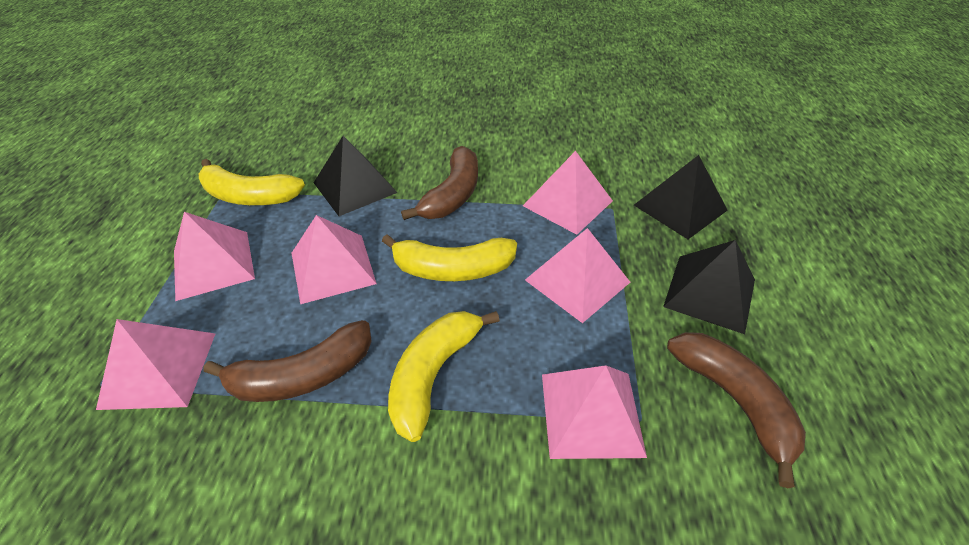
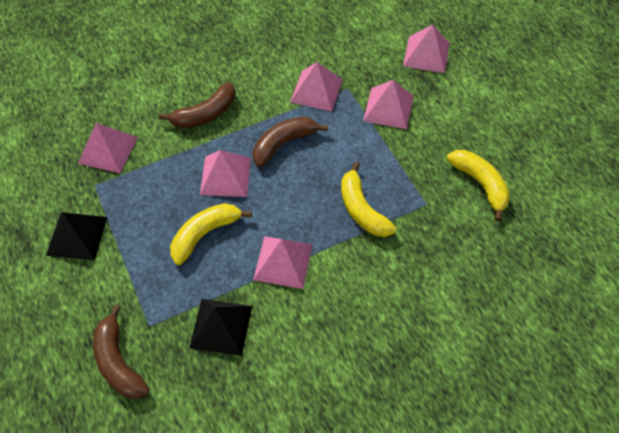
black pyramid: 3 -> 2

